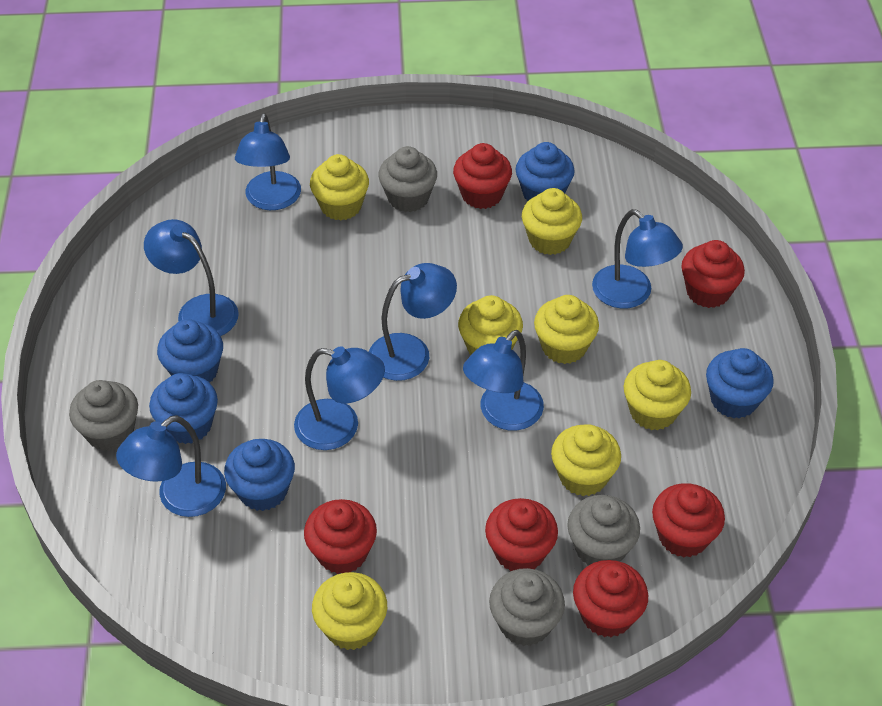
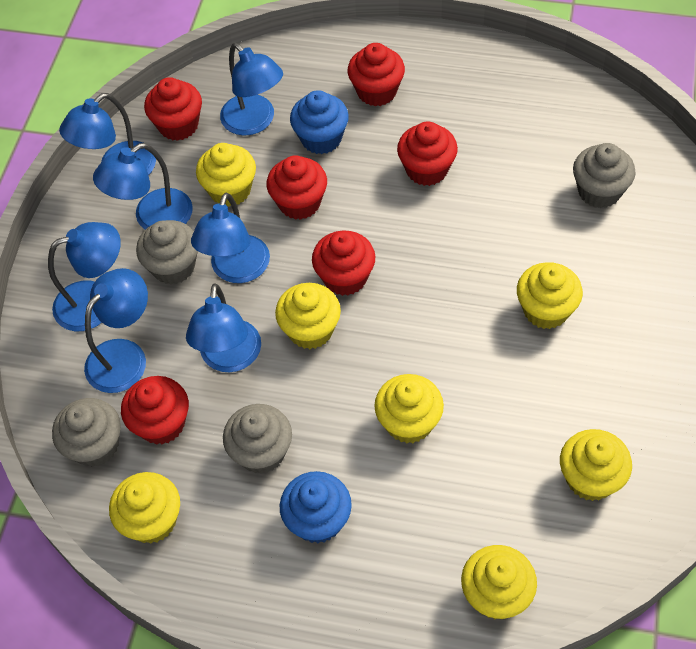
blue cupcake: 5 -> 2

